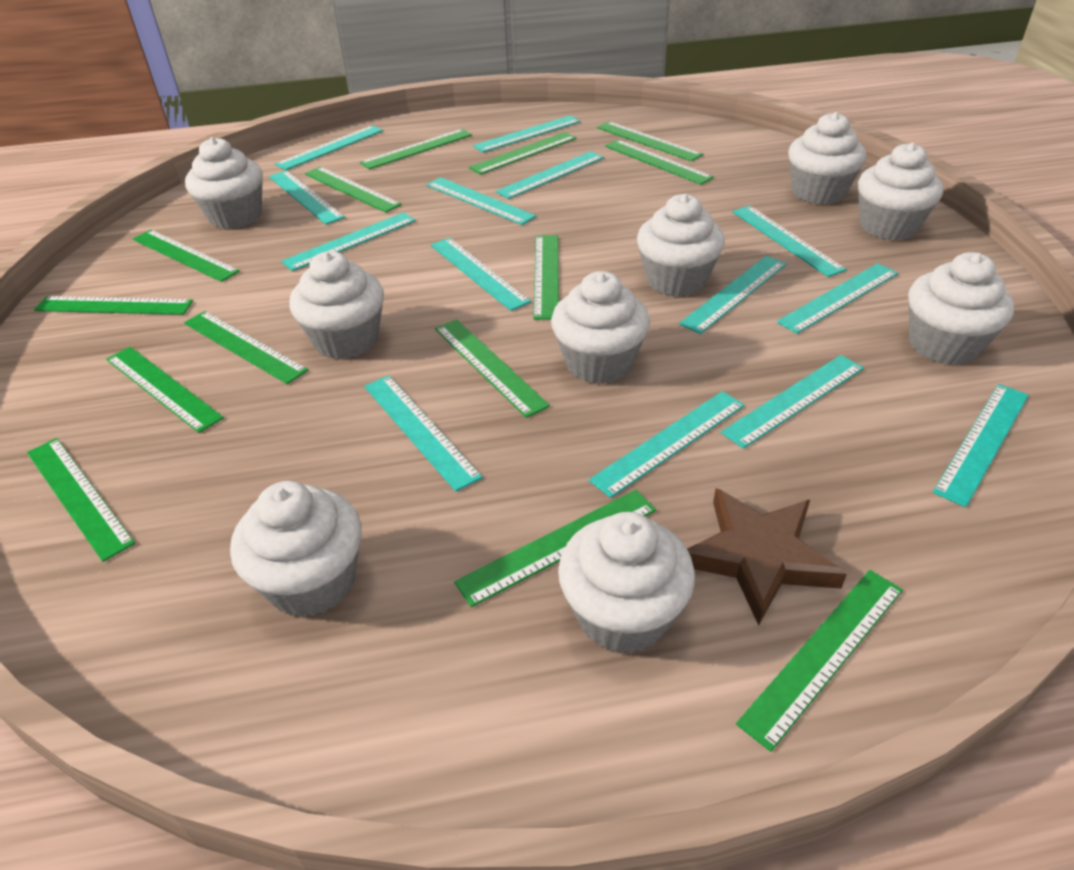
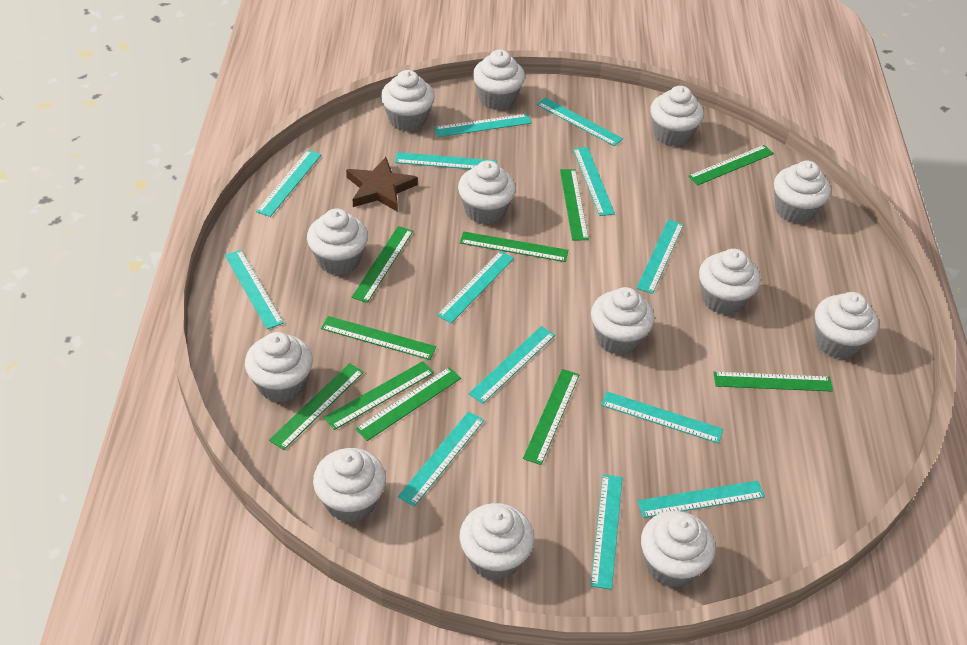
green ruler: 14 -> 10
turquoise ruler: 14 -> 13
white cupcake: 9 -> 13

